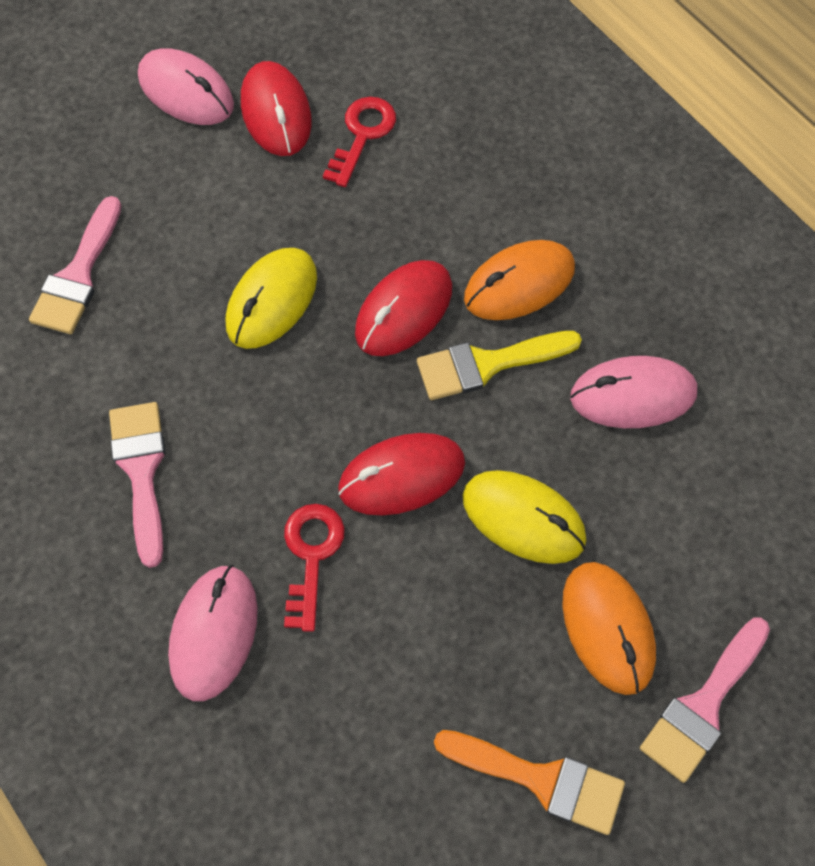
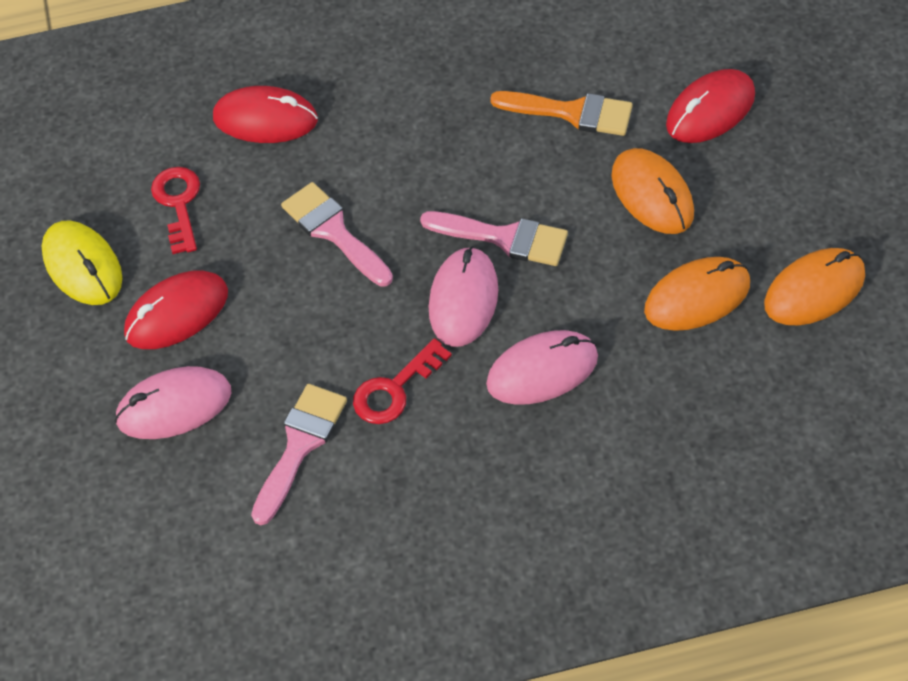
orange mouse: 2 -> 3
yellow brush: 1 -> 0
yellow mouse: 2 -> 1

